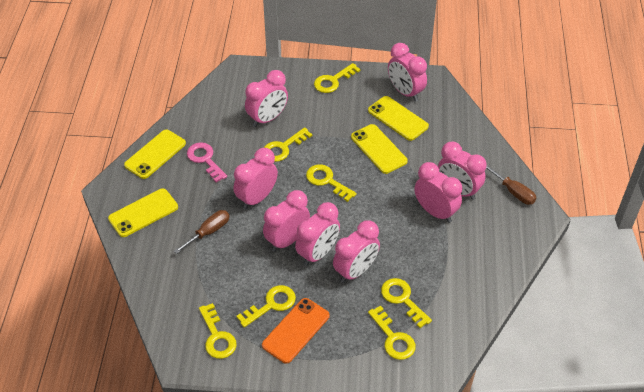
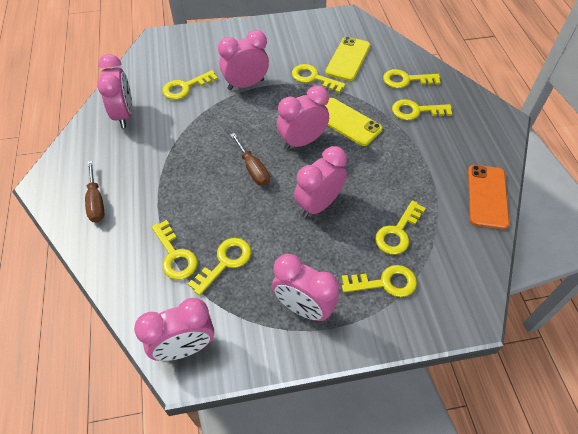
pink clock: 8 -> 6
pink key: 1 -> 0
yellow key: 7 -> 8
yellow phone: 4 -> 2

